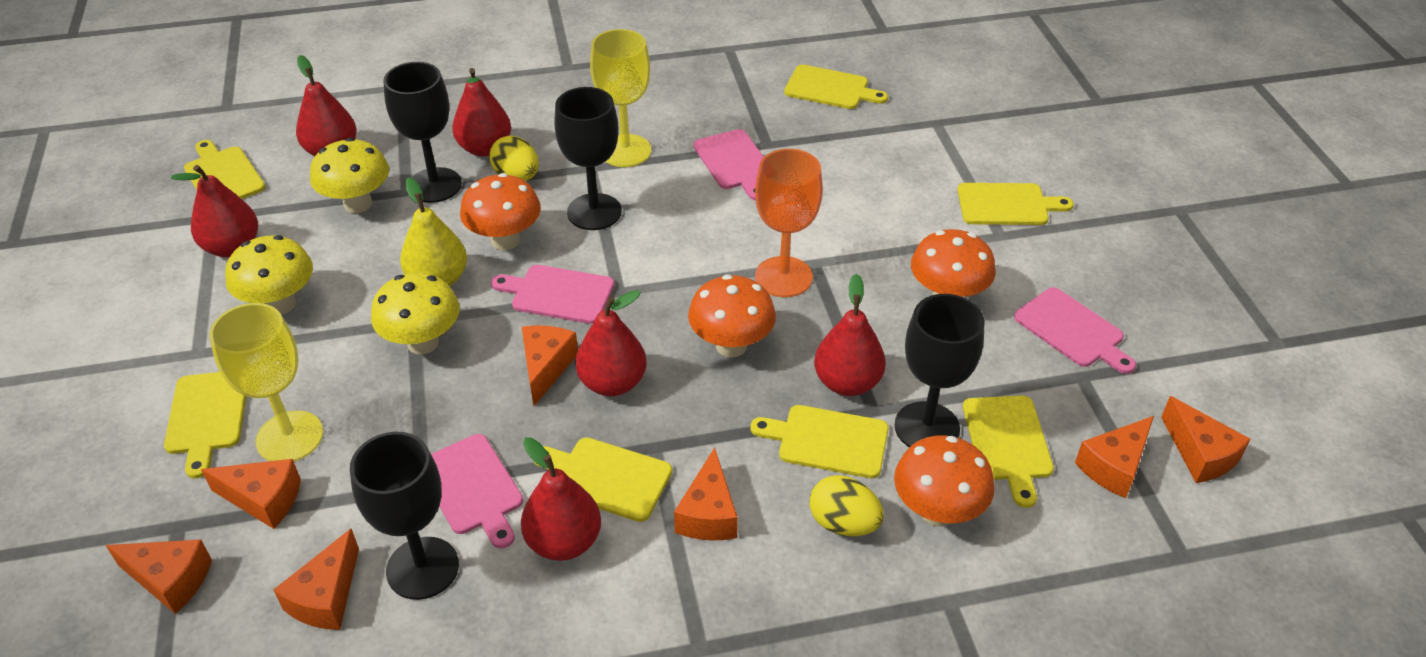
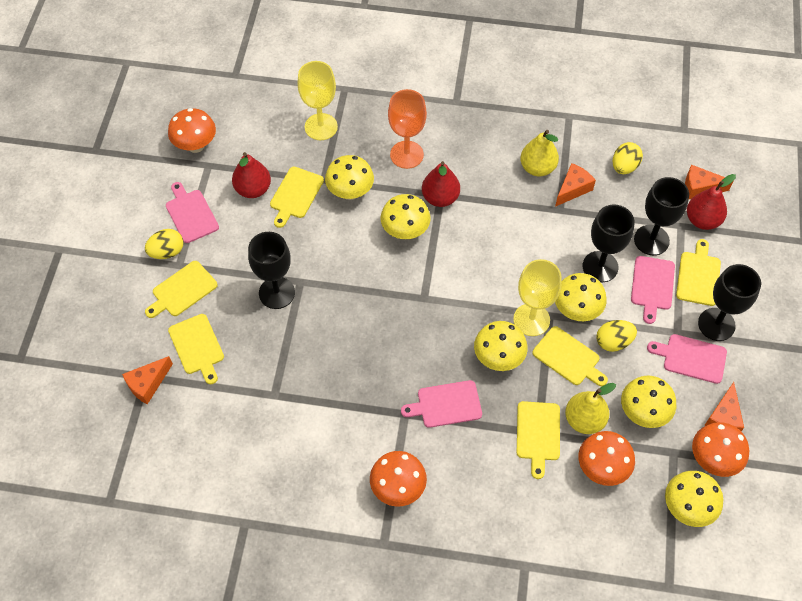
orange cheese: 7 -> 4
red pear: 6 -> 3
yellow cutting board: 7 -> 6
yellow egg: 2 -> 3
yellow mushroom: 3 -> 6
yellow pear: 1 -> 2

